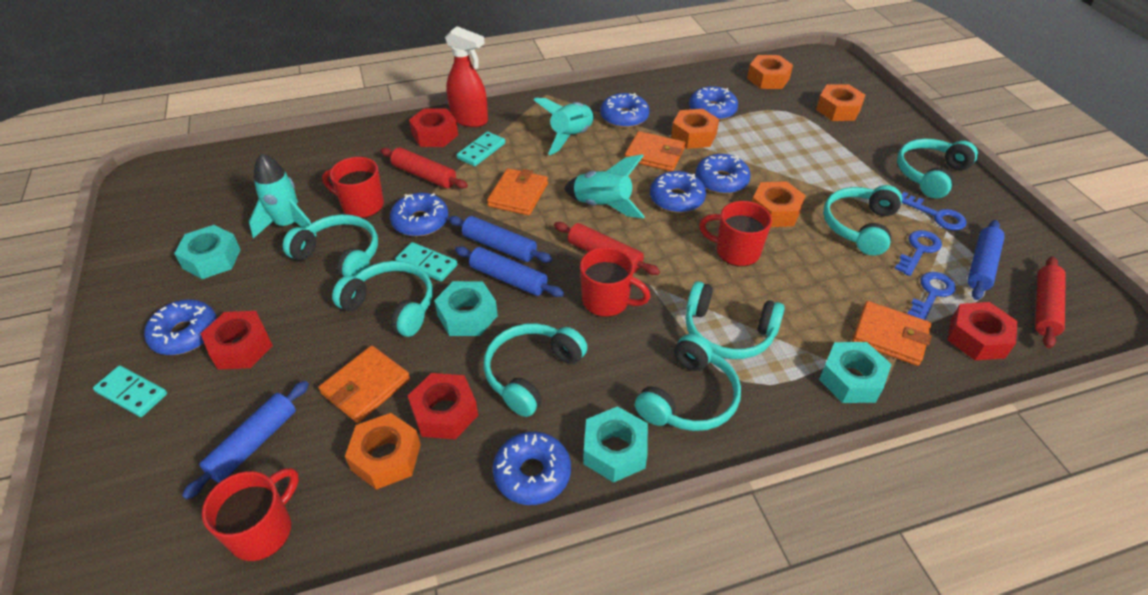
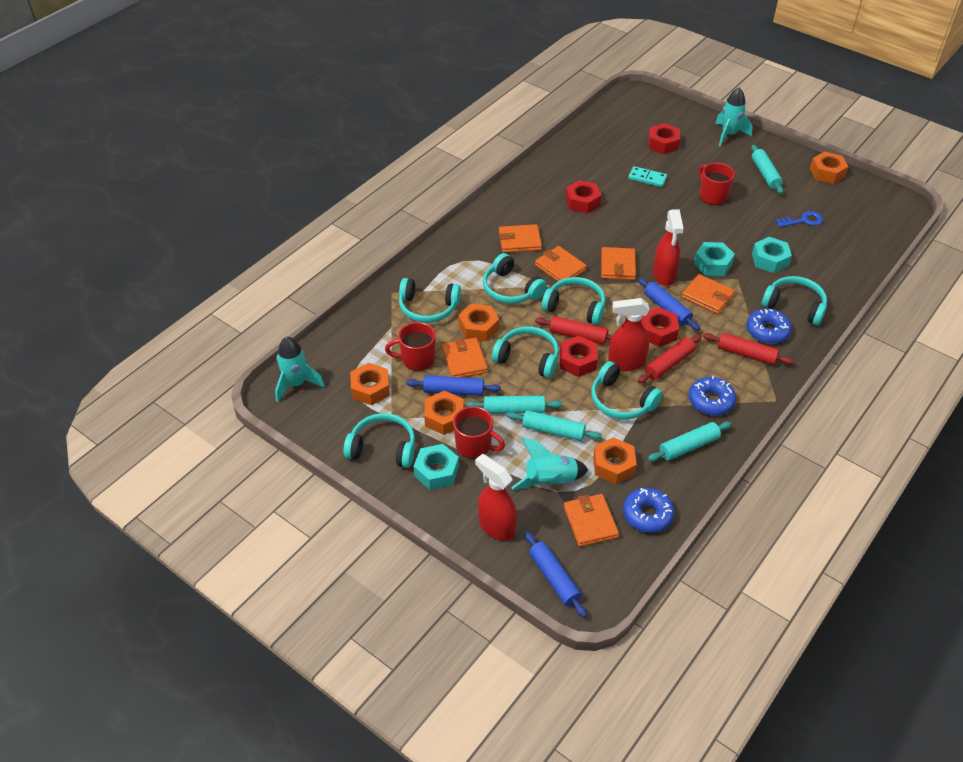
blue donut: 7 -> 3
blue key: 3 -> 1
blue rolling pin: 4 -> 3
orange wallet: 4 -> 6
red mug: 4 -> 3
red spray bottle: 1 -> 3
turquoise domino: 3 -> 1
turquoise nut: 4 -> 3
turquoise rolling pin: 0 -> 4

